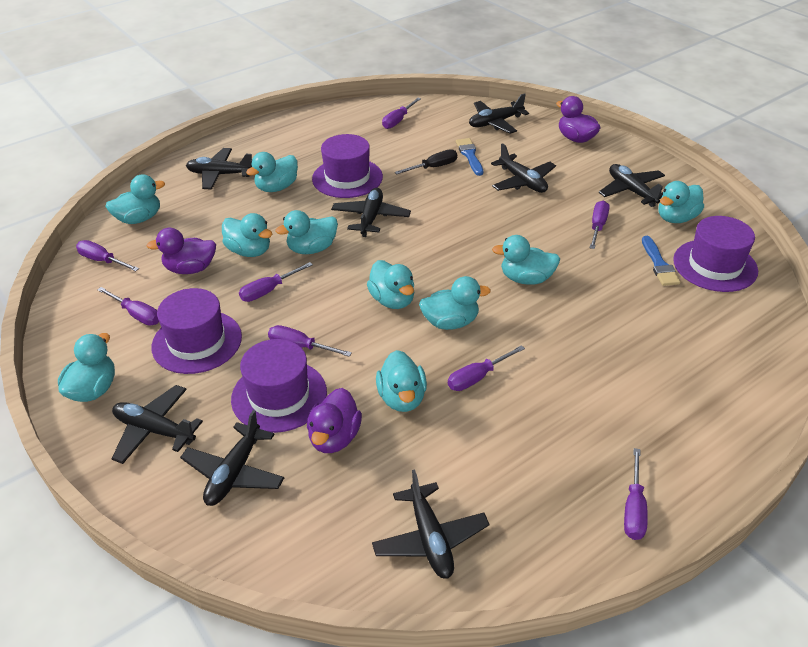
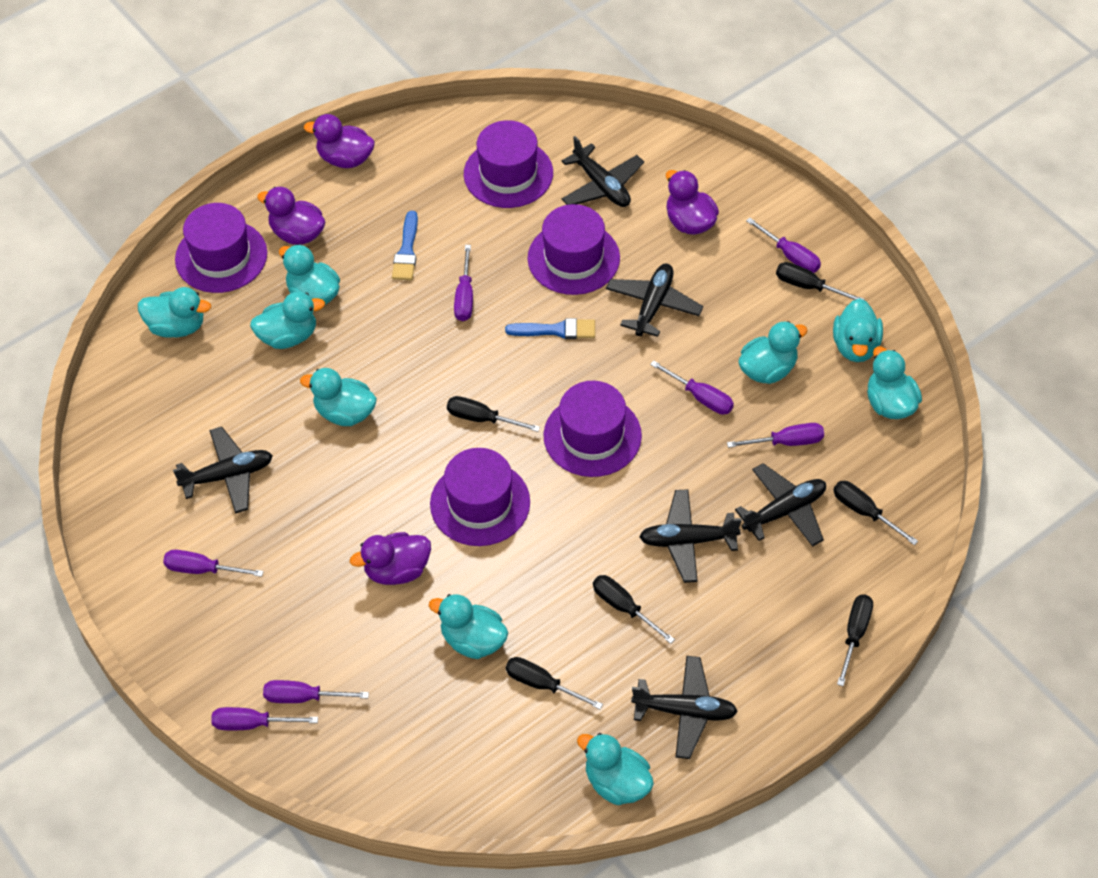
black plane: 8 -> 6
black screwdriver: 1 -> 6
purple duck: 3 -> 4
purple hat: 4 -> 5
purple screwdriver: 8 -> 7
turquoise duck: 10 -> 9

